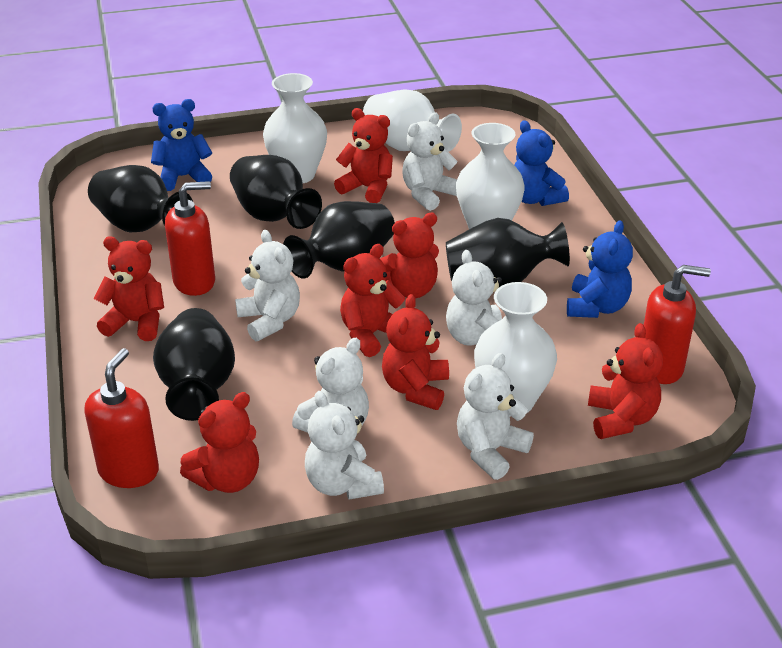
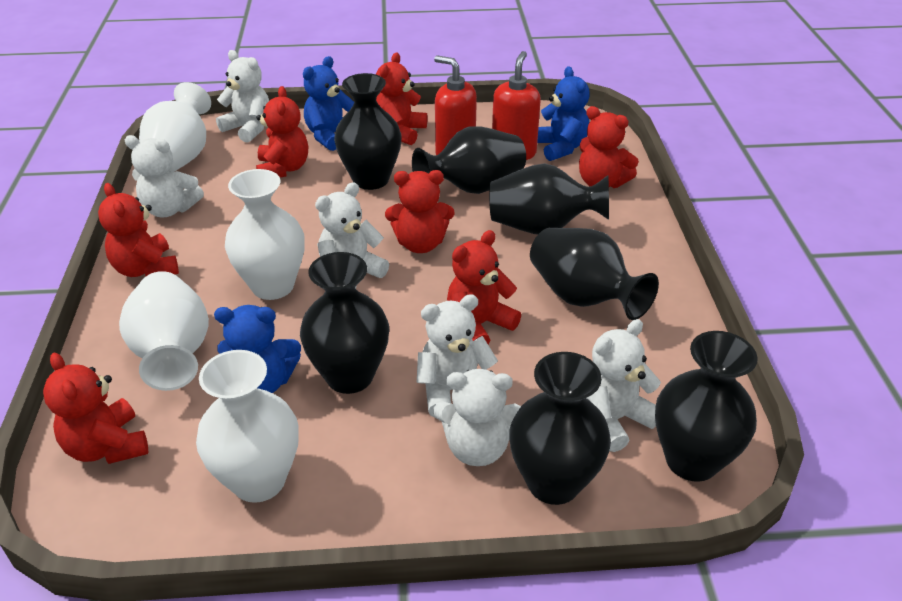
black vase: 5 -> 7
red soap dispenser: 3 -> 2

